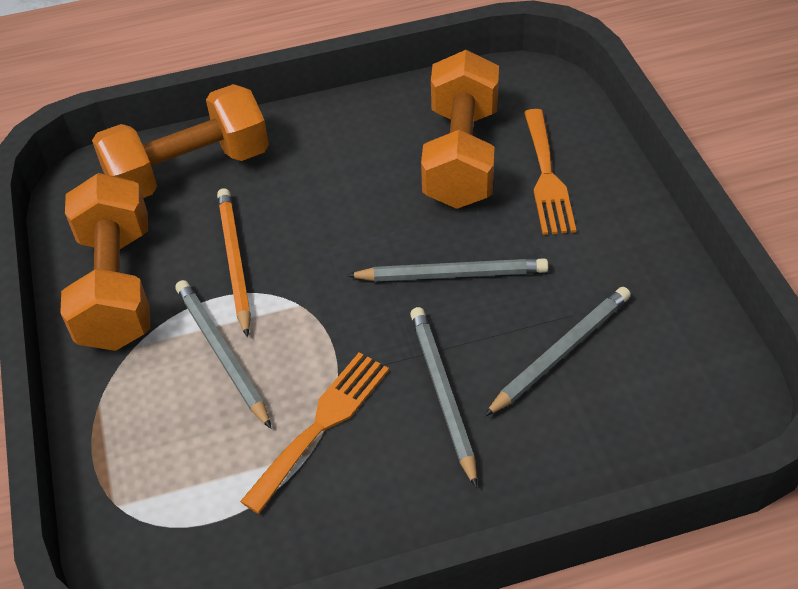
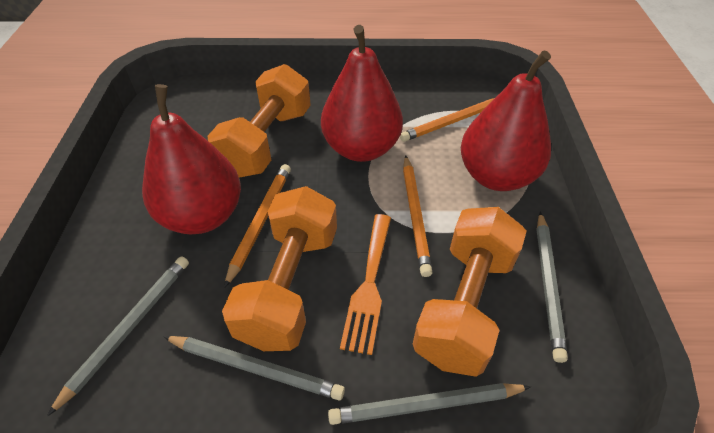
orange fork: 2 -> 1
orange pencil: 1 -> 3
red pear: 0 -> 3

